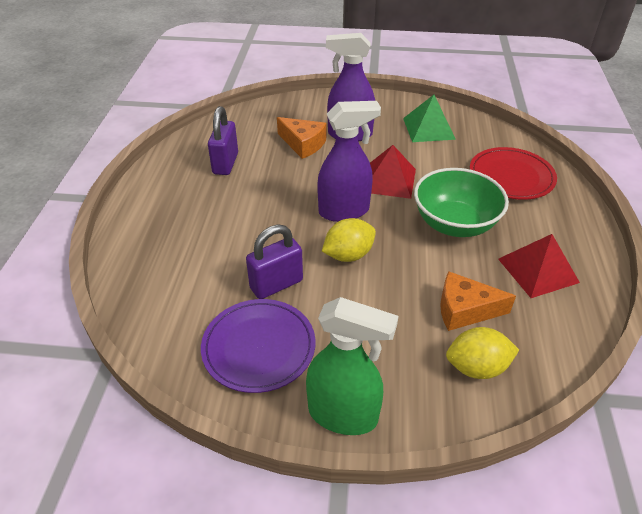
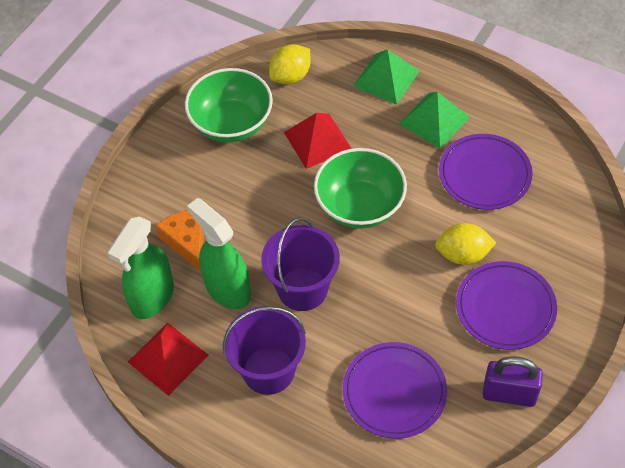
green bowl: 1 -> 2
green pyramid: 1 -> 2
green spray bottle: 1 -> 2
orange cheese: 2 -> 1
purple bucket: 0 -> 2
purple padlock: 2 -> 1
purple plate: 1 -> 3
purple spray bottle: 2 -> 0
red plate: 1 -> 0

